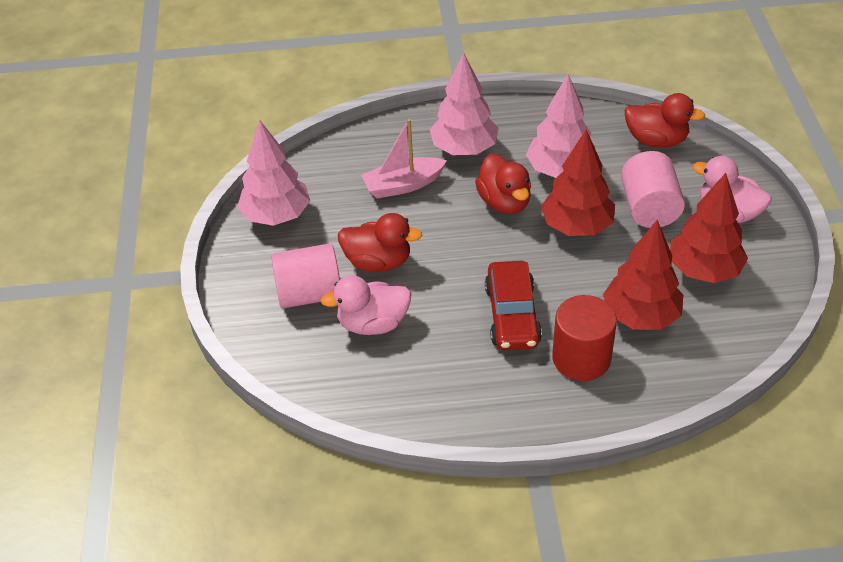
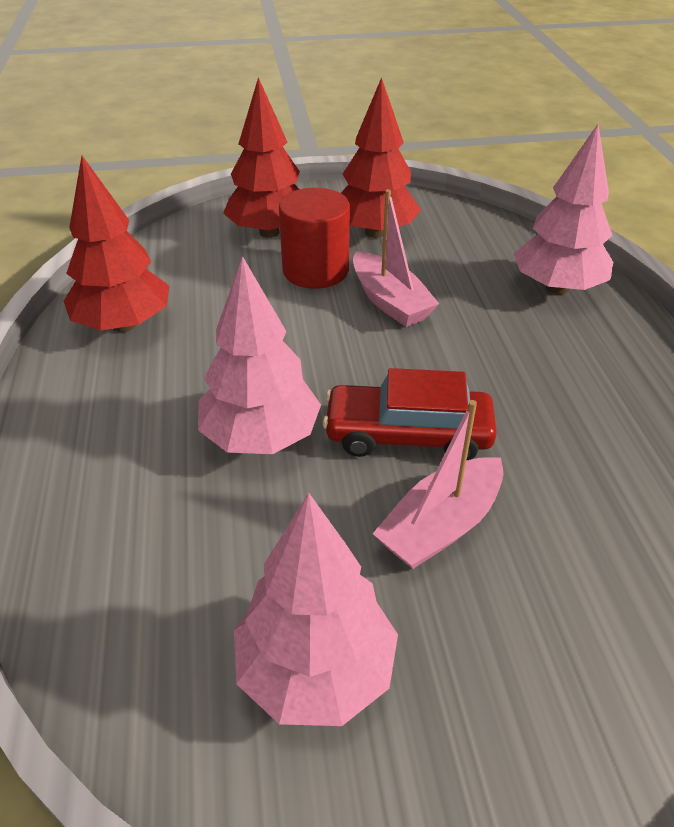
pink boat: 1 -> 2
pink cylinder: 2 -> 0
pink duck: 2 -> 0
red duck: 3 -> 0

